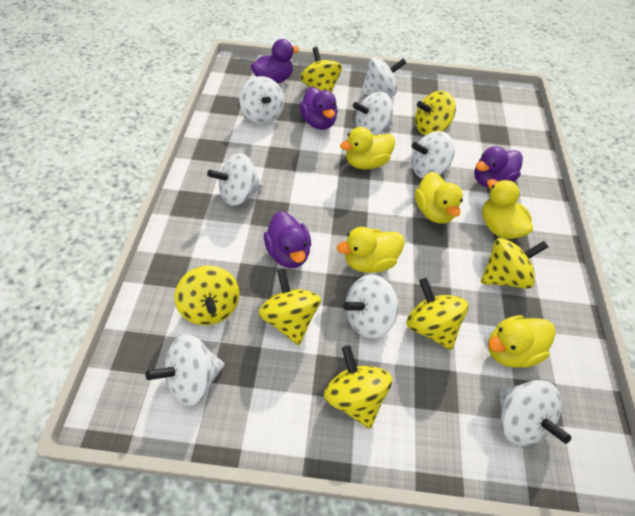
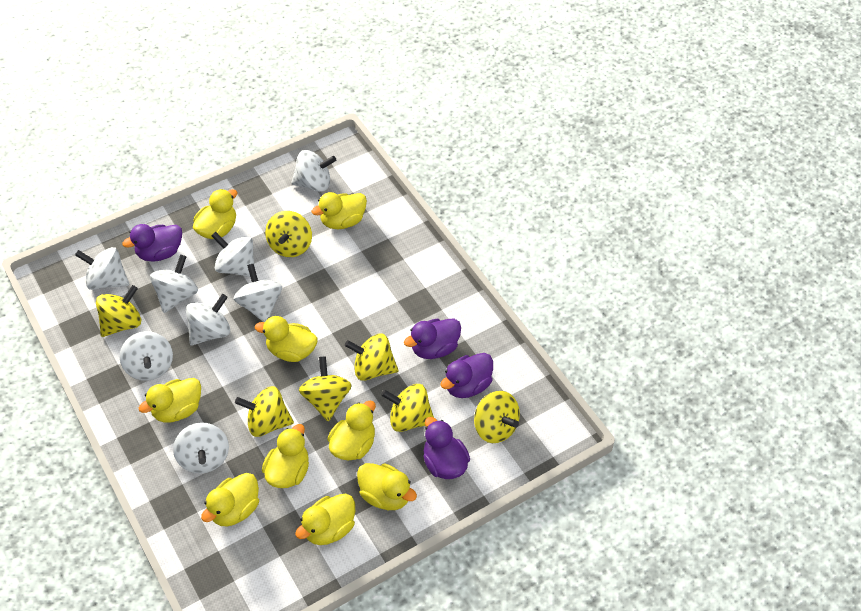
yellow duck: 5 -> 9

